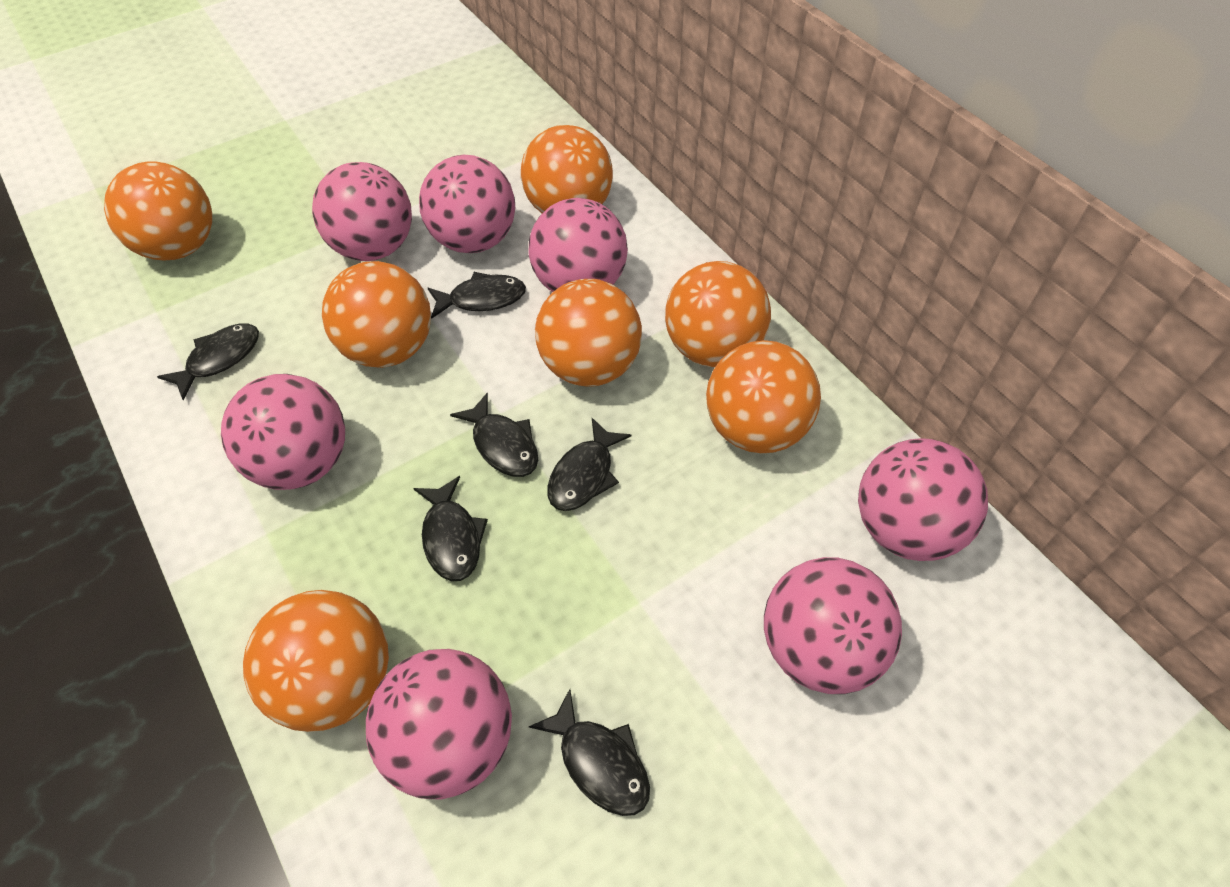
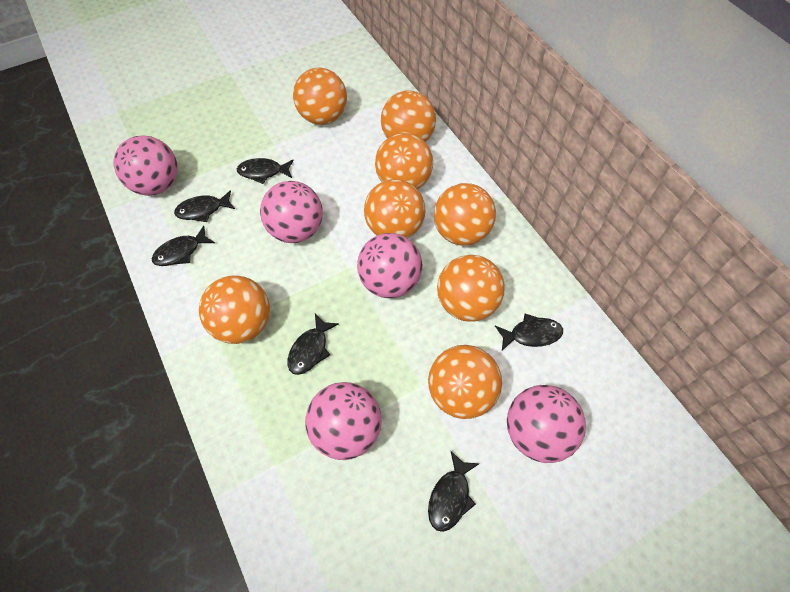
orange ball: 7 -> 8
pink ball: 7 -> 5

